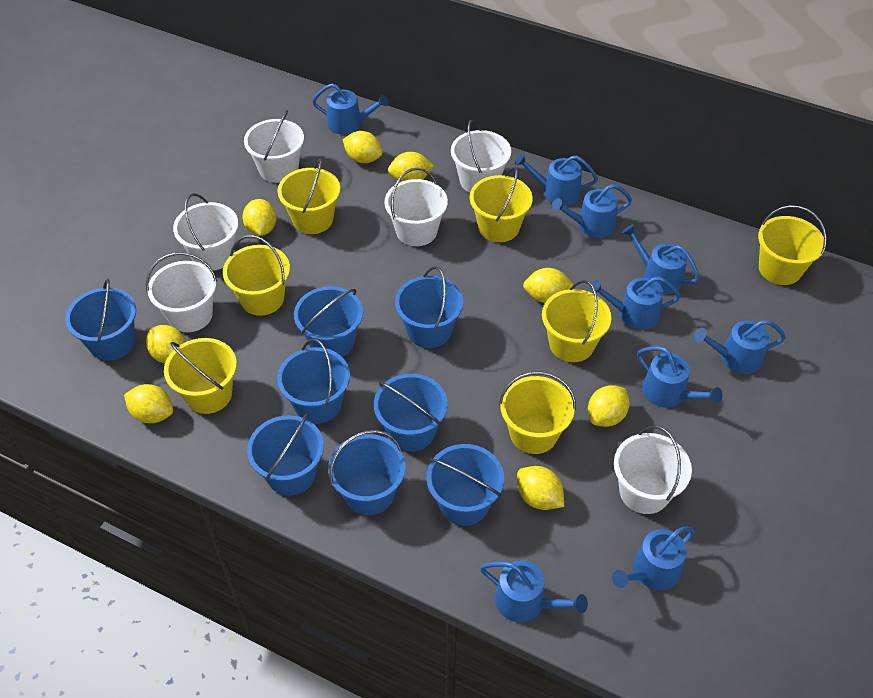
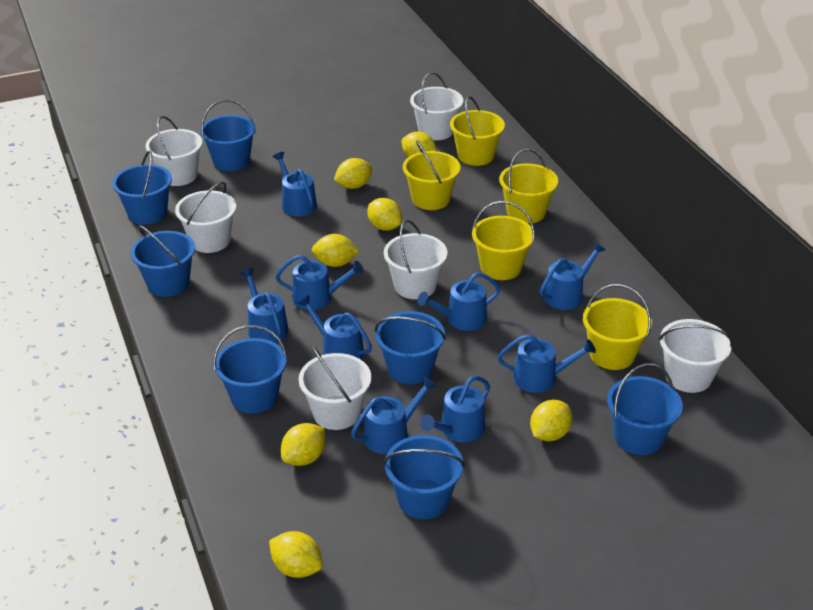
blue bucket: 8 -> 7
yellow bucket: 7 -> 5
yellow lemon: 8 -> 7

